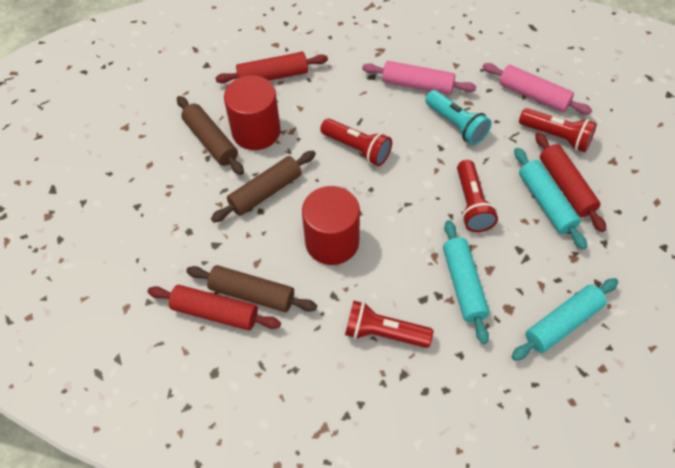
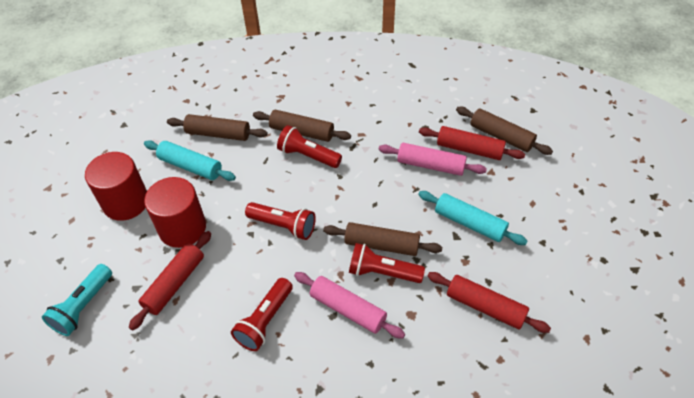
brown rolling pin: 3 -> 4
turquoise rolling pin: 3 -> 2

